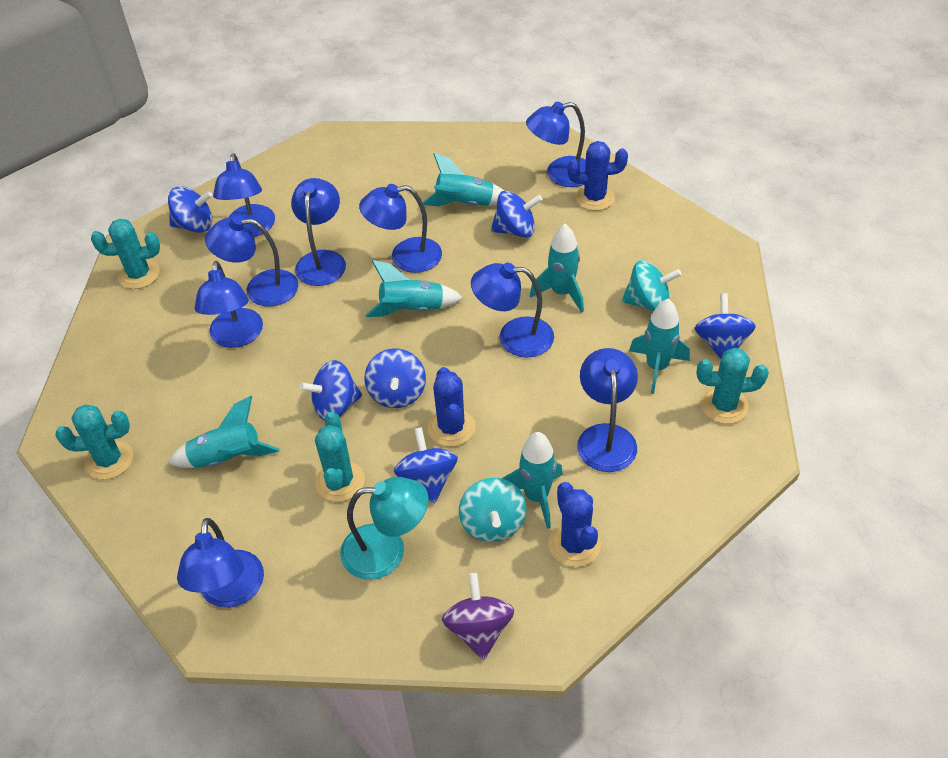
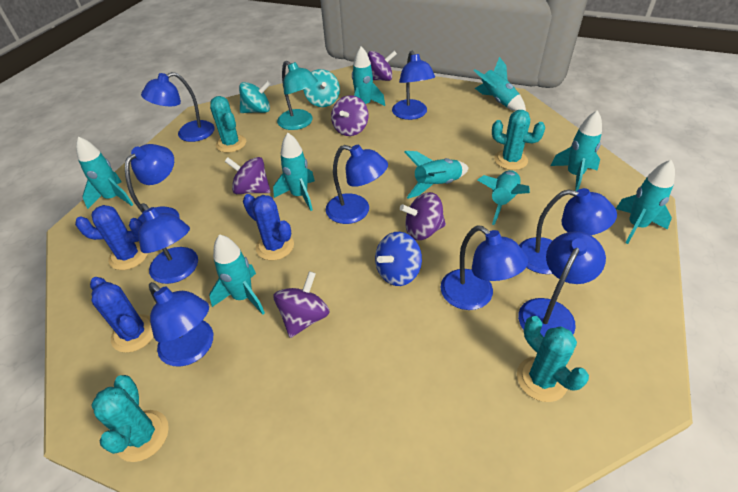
blue spinning top: 6 -> 1
purple spinning top: 1 -> 5
turquoise rocket: 6 -> 9

